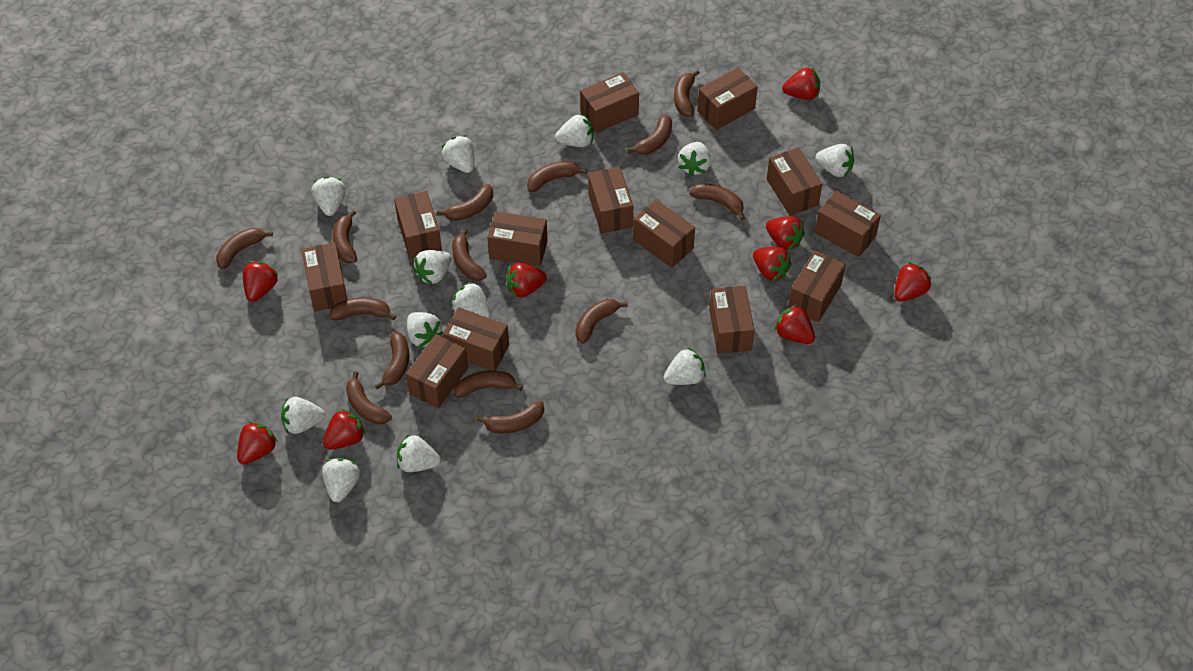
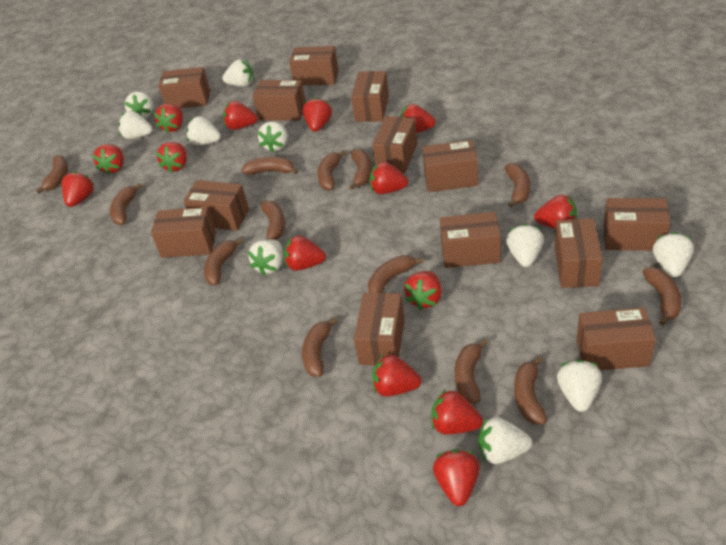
brown banana: 14 -> 13
red strawberry: 9 -> 14
white strawberry: 12 -> 10

